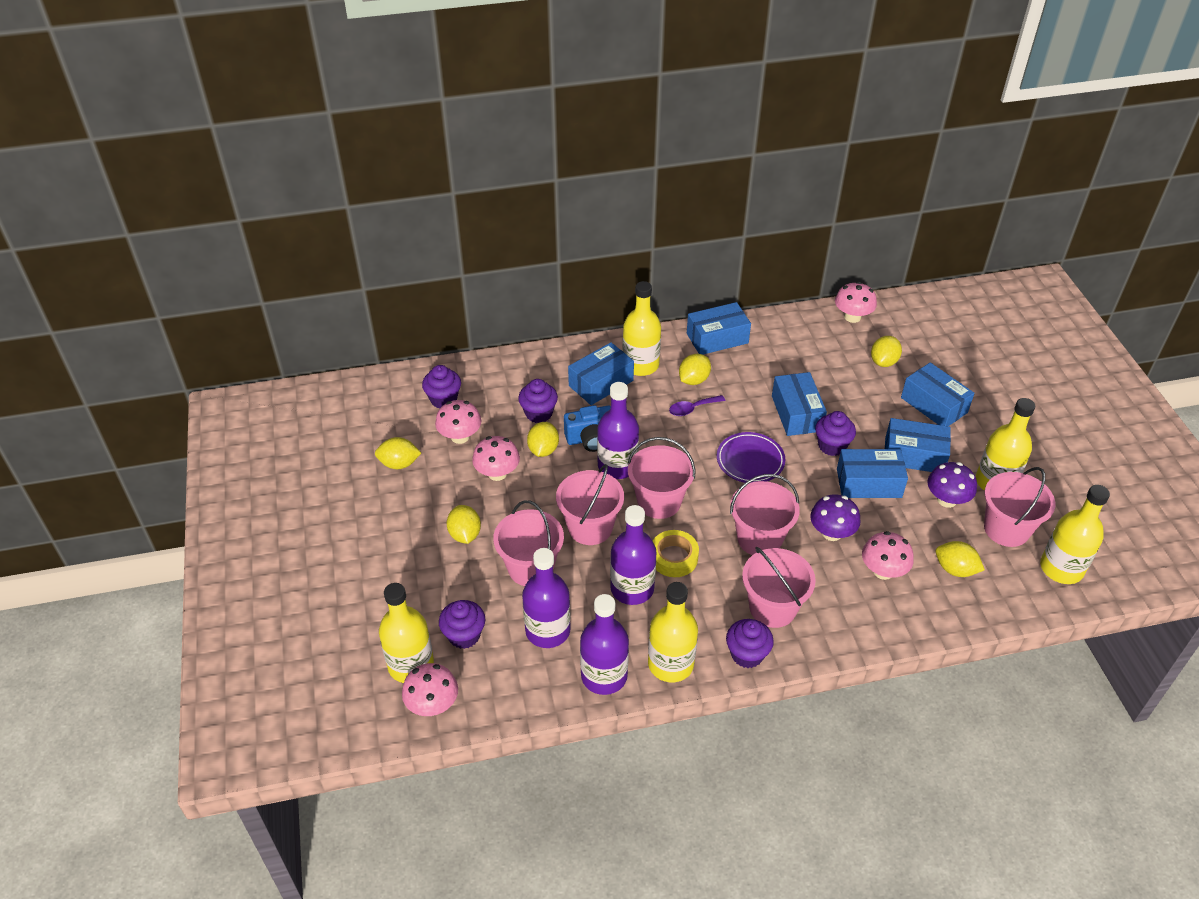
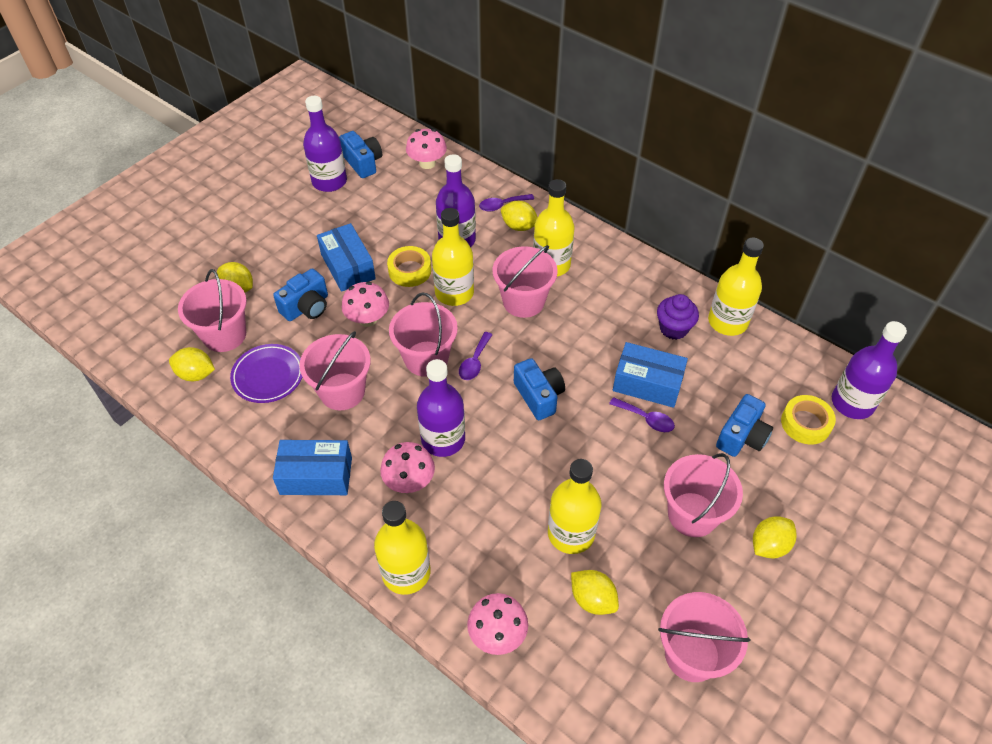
blue box: 6 -> 3
blue camera: 1 -> 4
pink mushroom: 5 -> 4
purple cupcake: 5 -> 1
purple mushroom: 2 -> 0
purple spoon: 1 -> 3
yellow lemon: 6 -> 5
yellow tape: 1 -> 2

